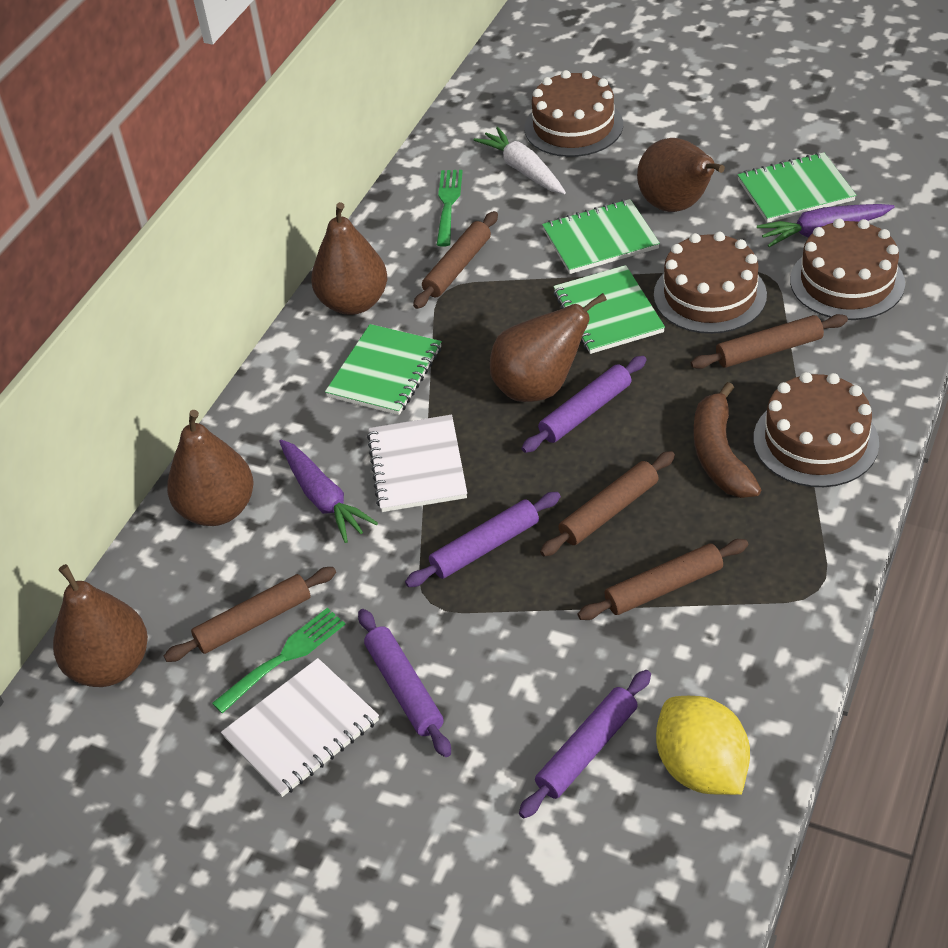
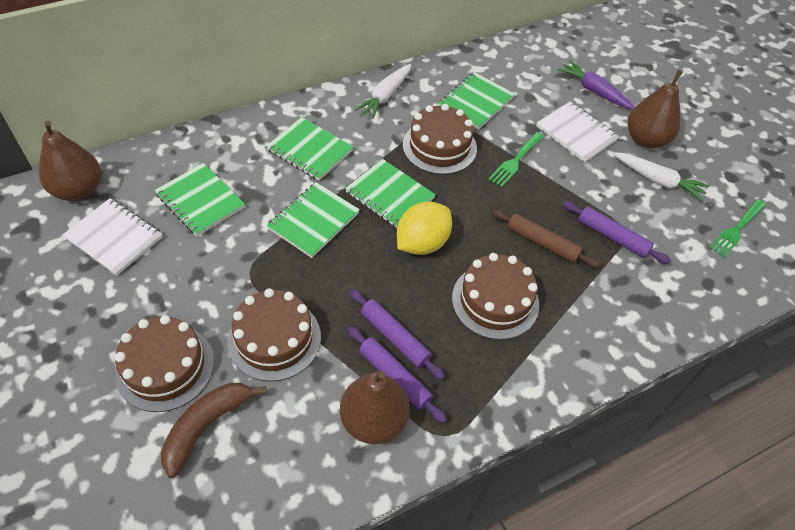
brown pear: 5 -> 3
brown rolling pin: 5 -> 1
green notebook: 4 -> 5
purple carrot: 2 -> 1
purple rolling pin: 4 -> 3
white carrot: 1 -> 2

